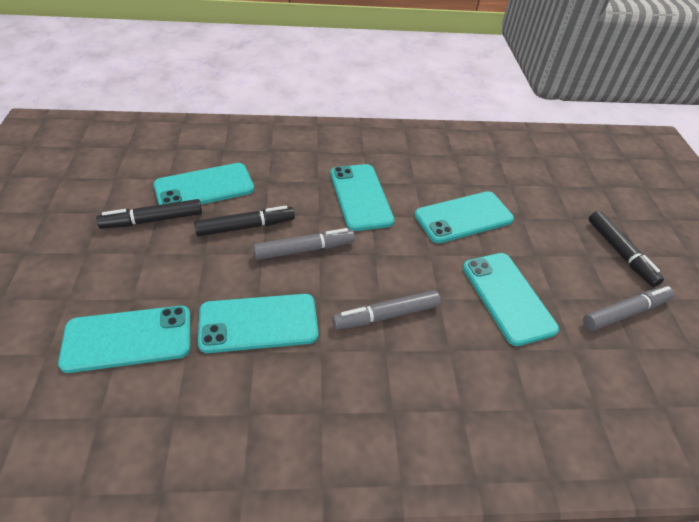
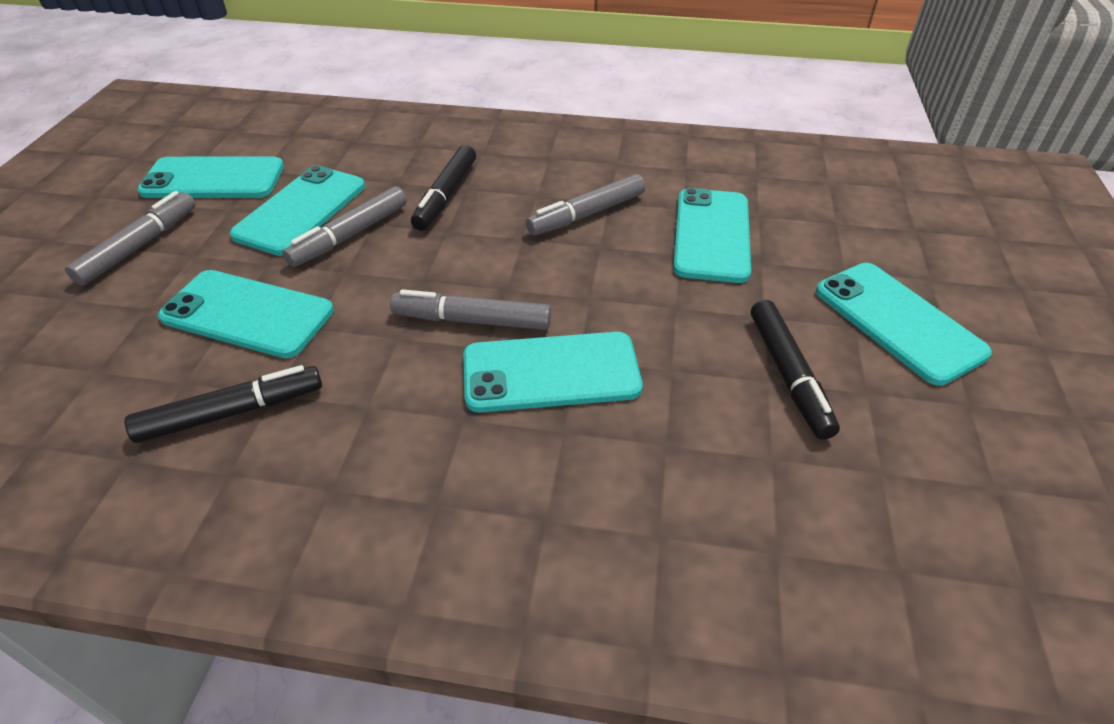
grey marker: 3 -> 4

